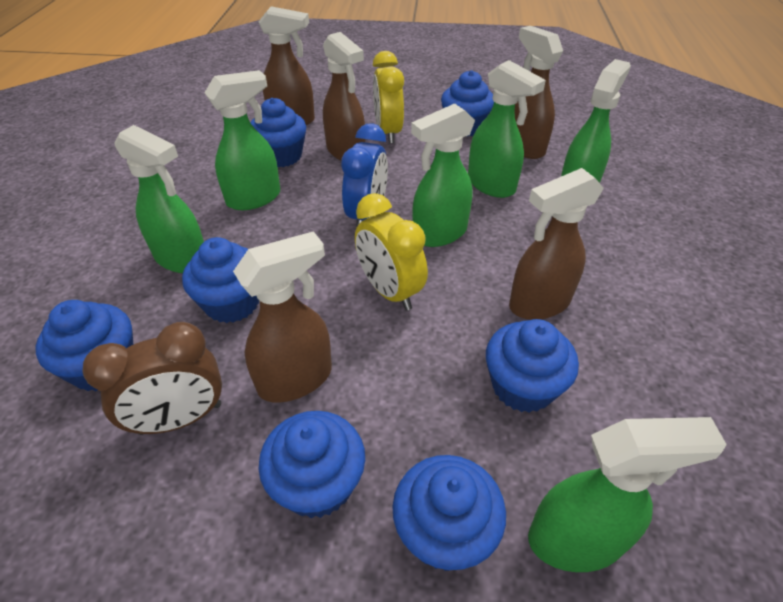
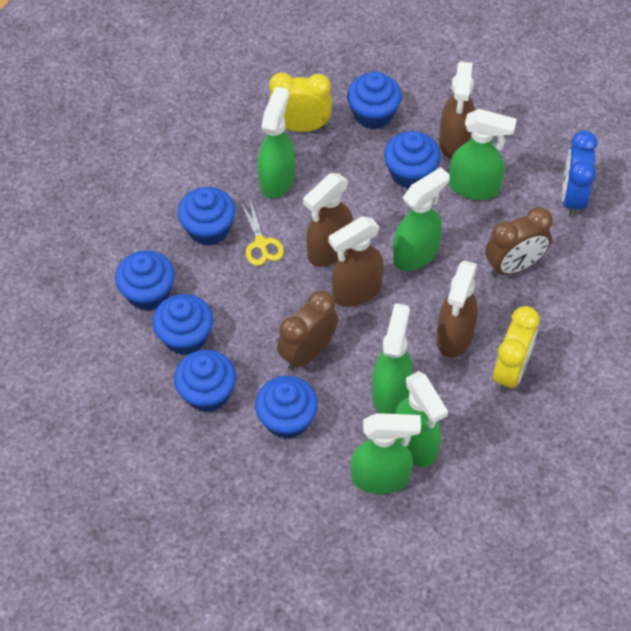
brown clock: 1 -> 2
brown spray bottle: 5 -> 4
yellow scissors: 0 -> 1

